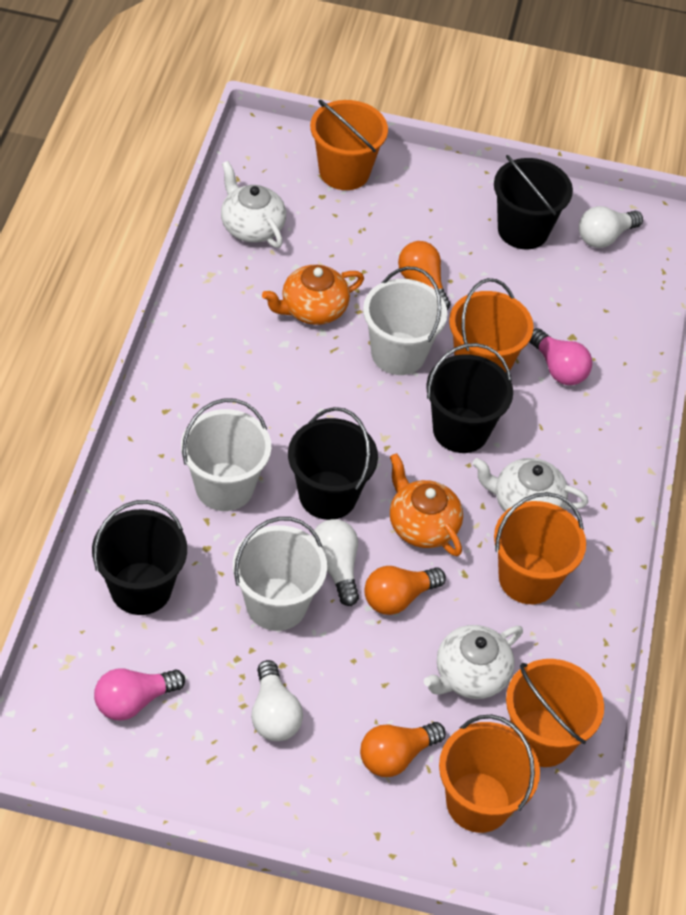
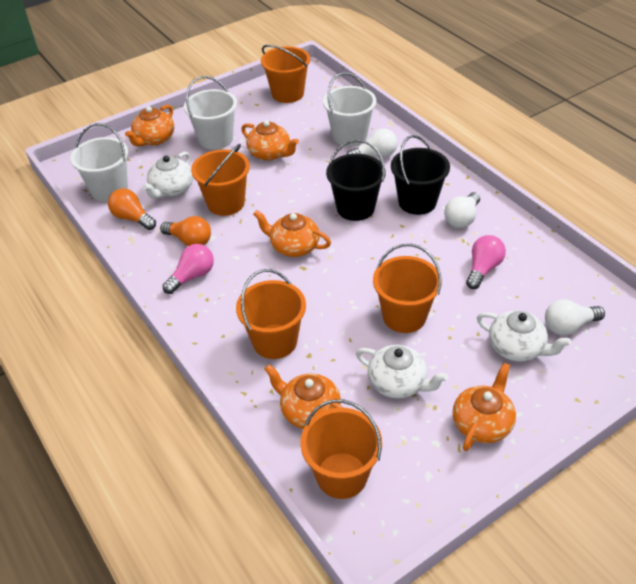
black bucket: 4 -> 2
orange light bulb: 3 -> 2
orange teapot: 2 -> 5

